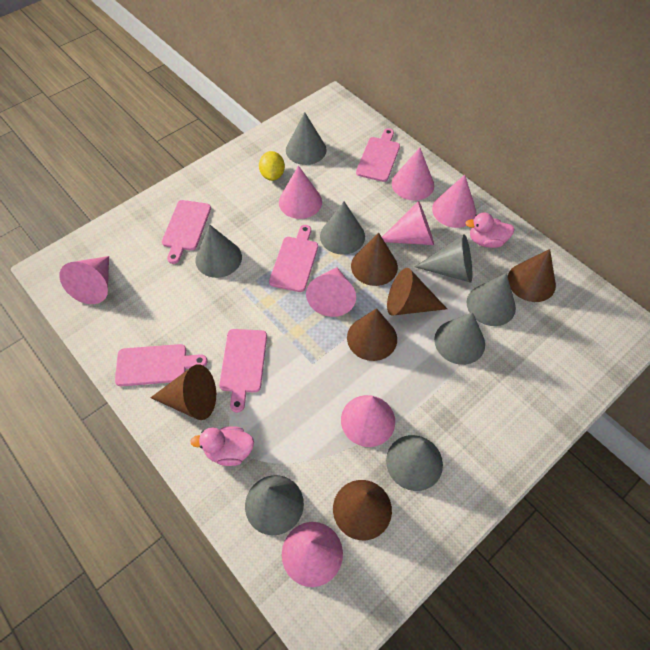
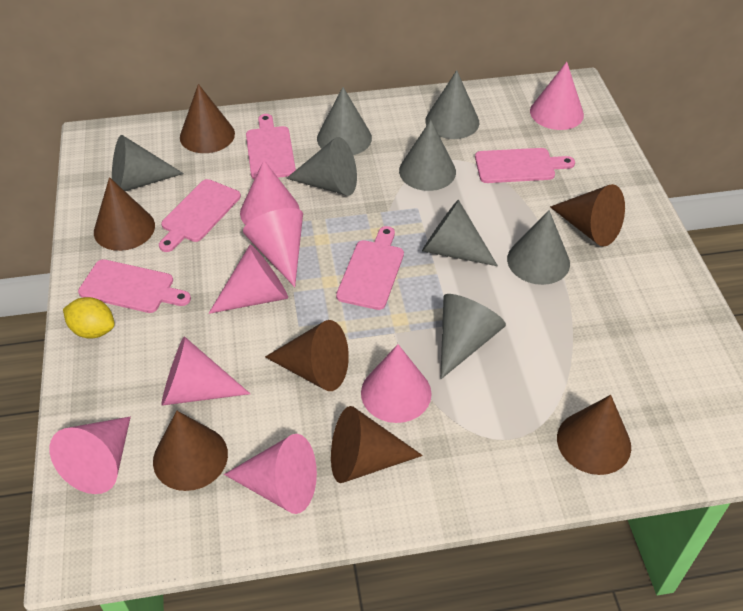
brown cone: 6 -> 7
pink duck: 2 -> 0

